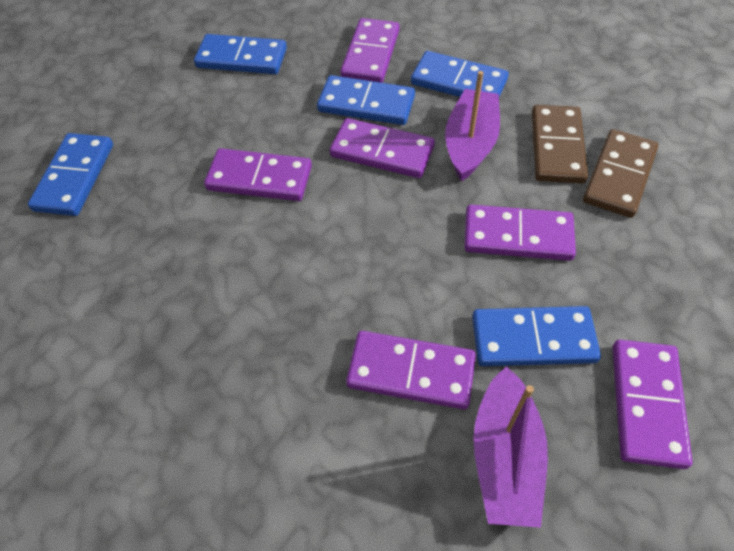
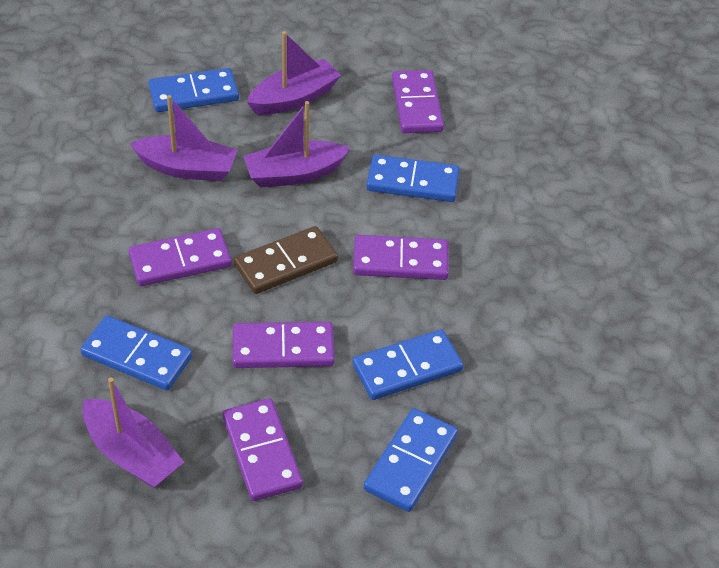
brown domino: 2 -> 1
purple boat: 2 -> 4
purple domino: 6 -> 5

